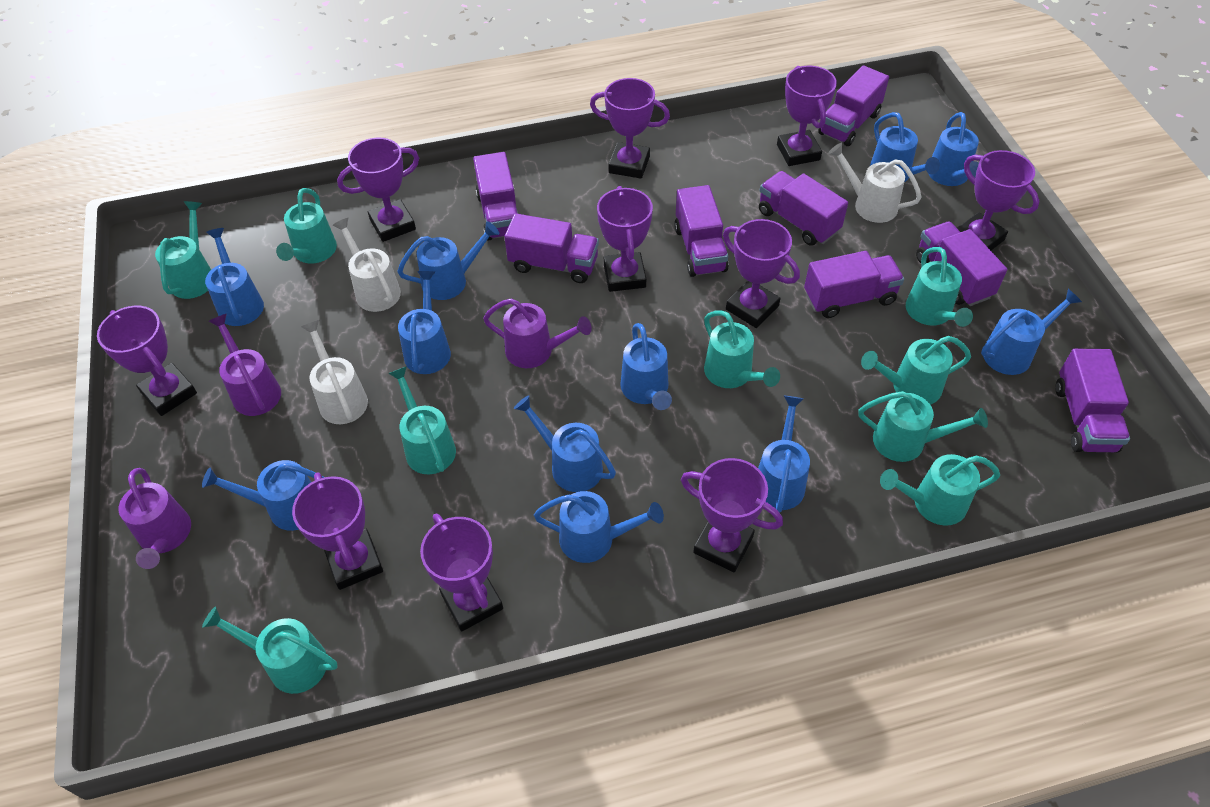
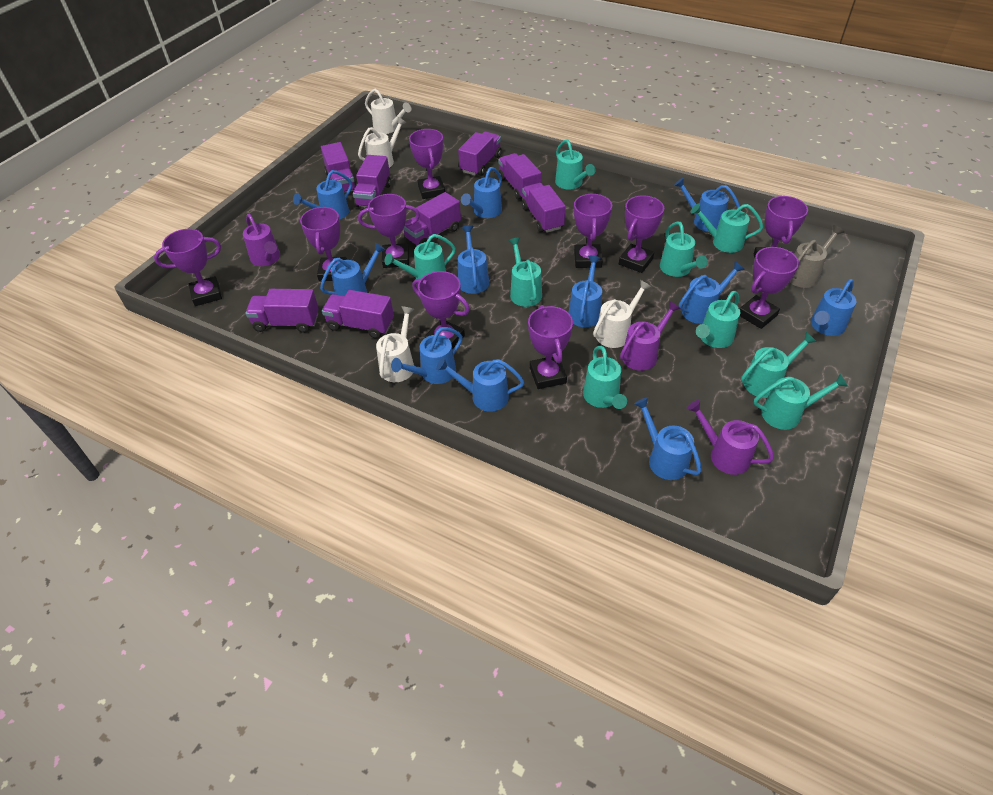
grey watering can: 0 -> 1
white watering can: 3 -> 4

